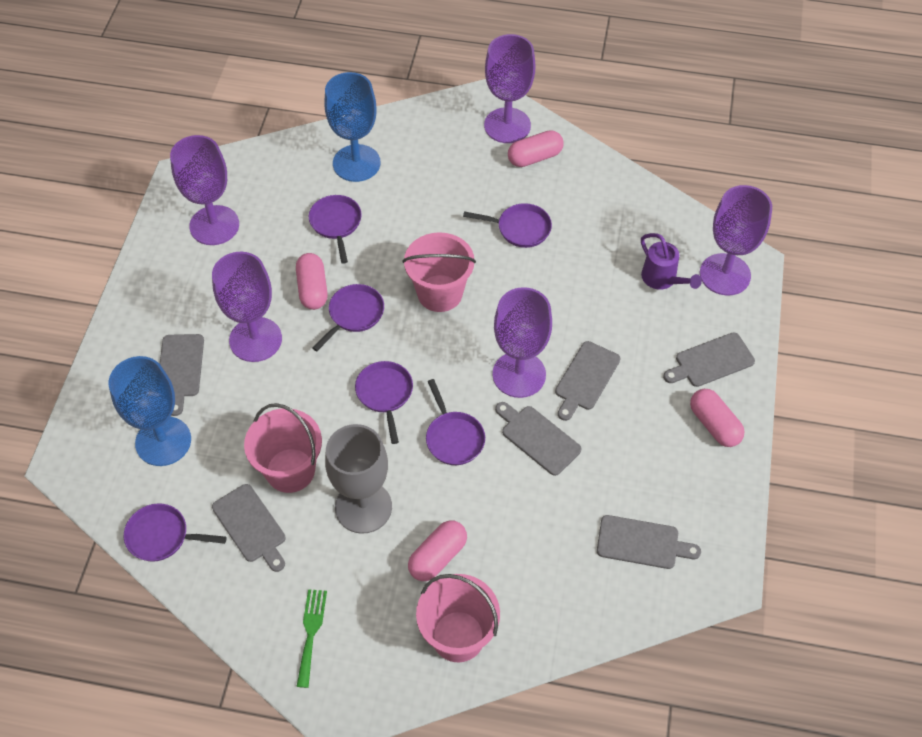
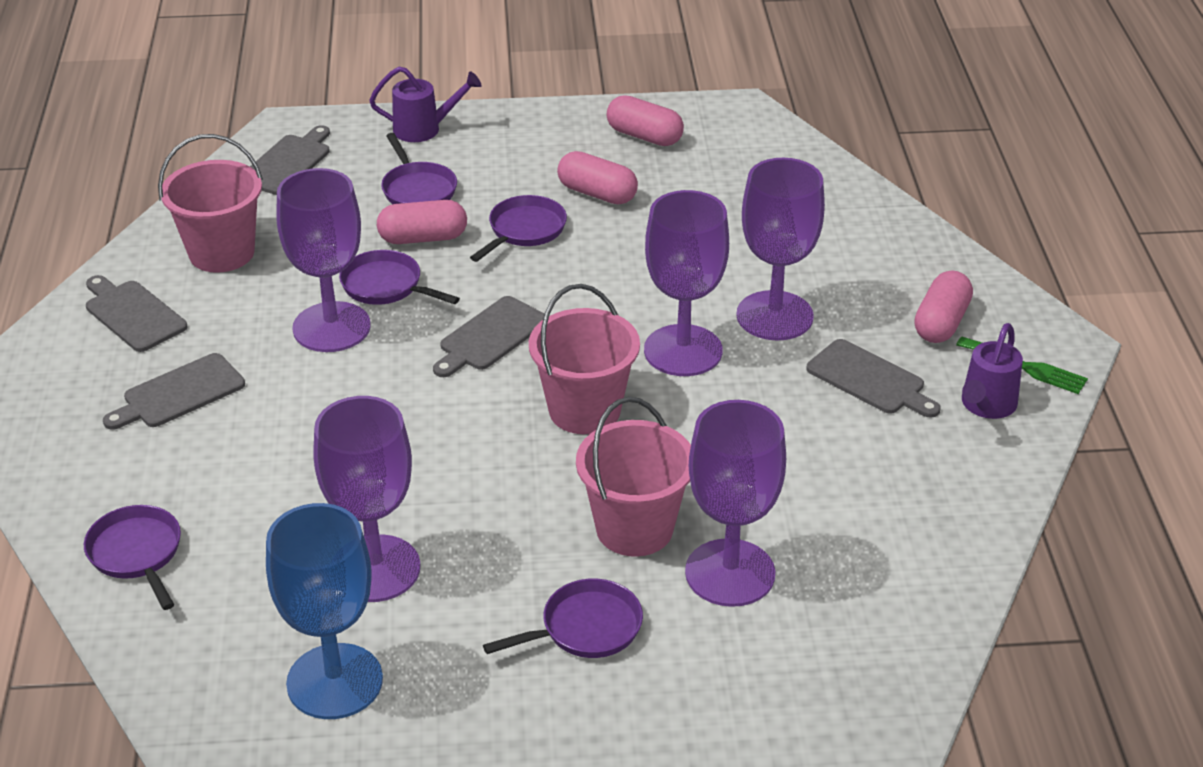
blue goblet: 2 -> 1
grey cutting board: 6 -> 5
grey goblet: 1 -> 0
purple pan: 6 -> 5
purple watering can: 1 -> 2

